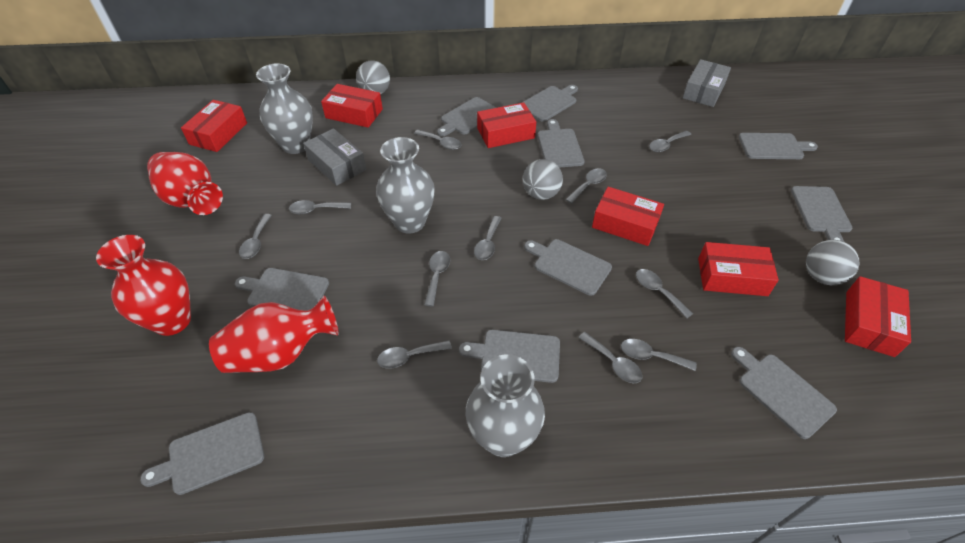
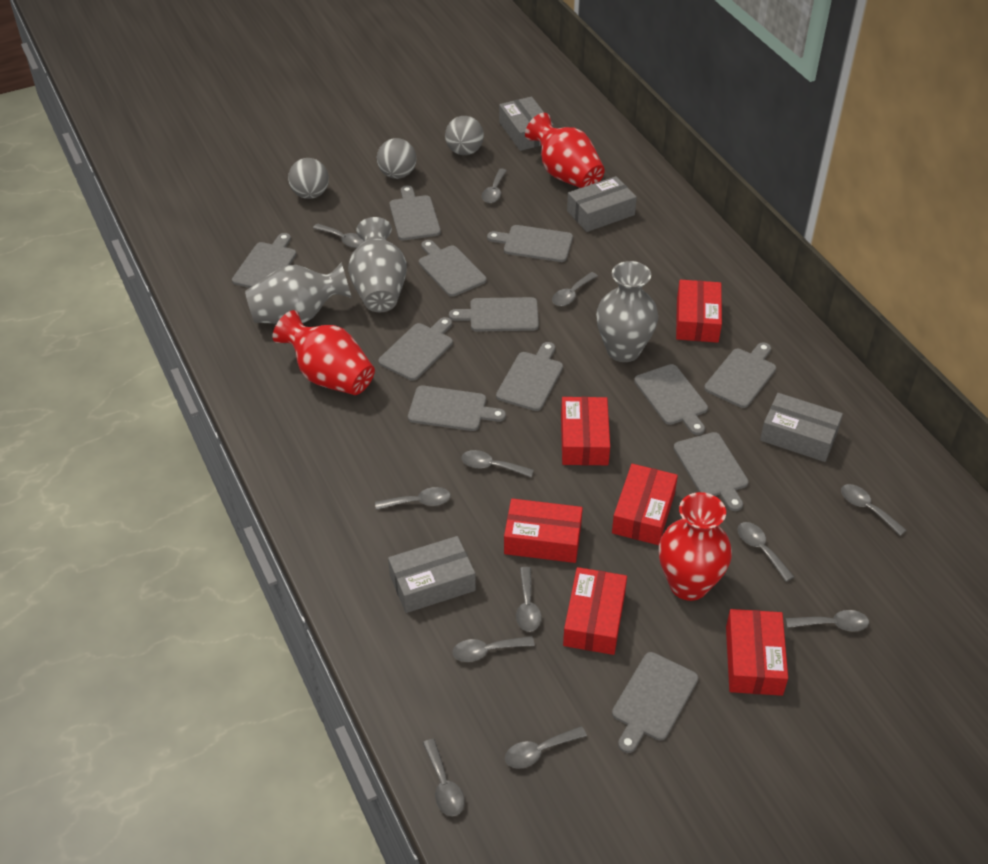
grey box: 2 -> 4
grey cutting board: 10 -> 12
grey spoon: 11 -> 12

